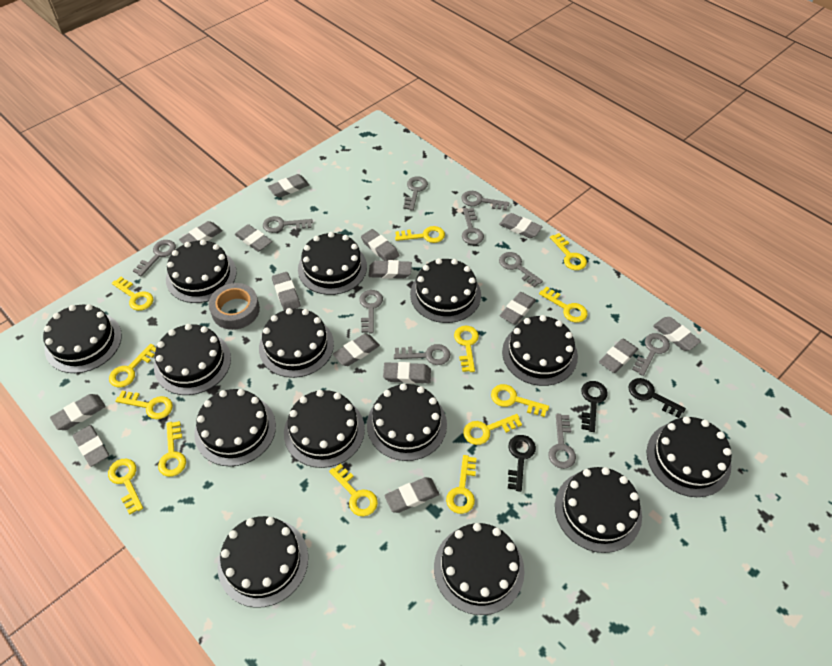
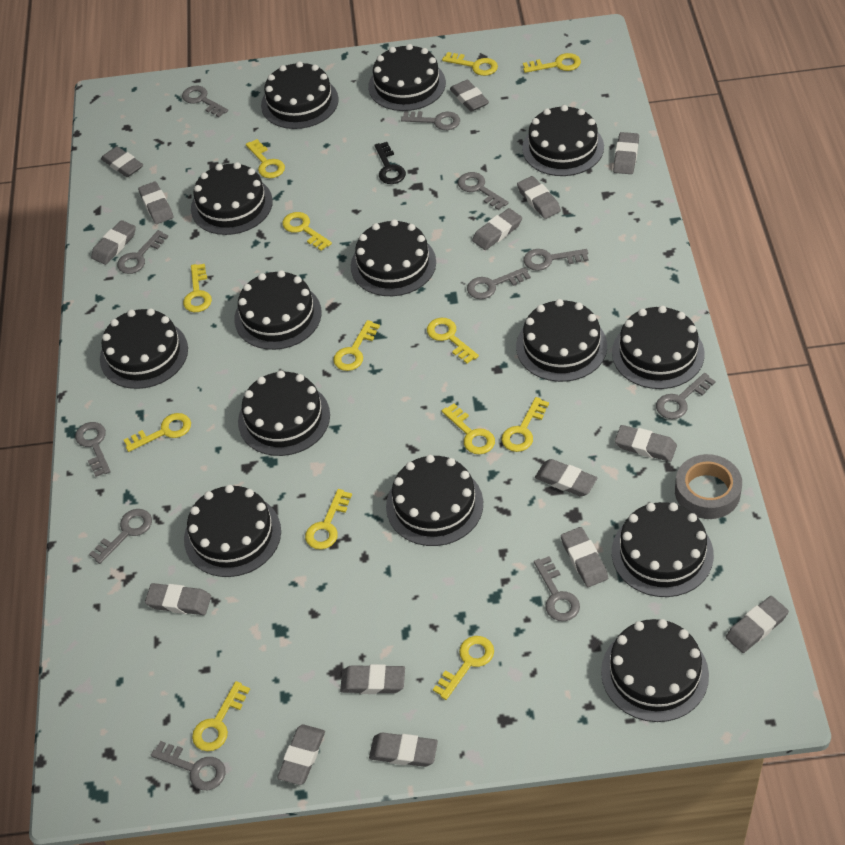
black key: 3 -> 1
grey key: 10 -> 11

